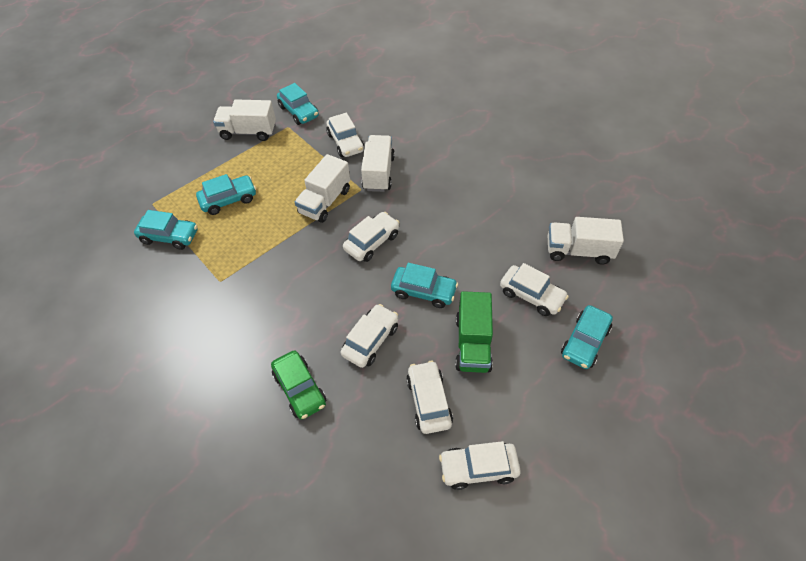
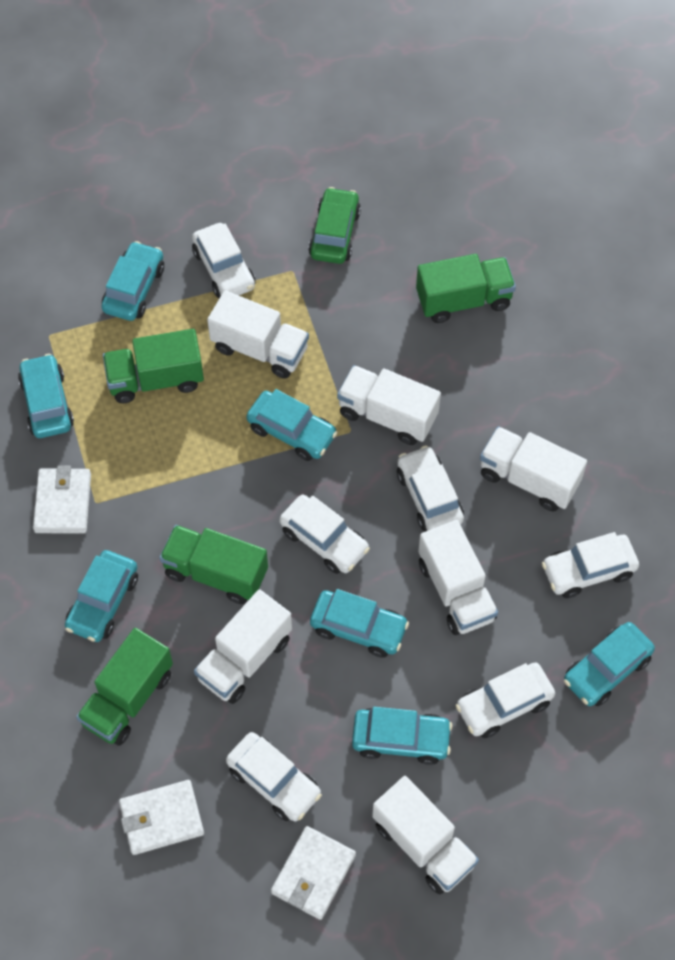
green truck: 1 -> 4
turquoise car: 5 -> 7
white truck: 4 -> 6
white wallet: 0 -> 3

